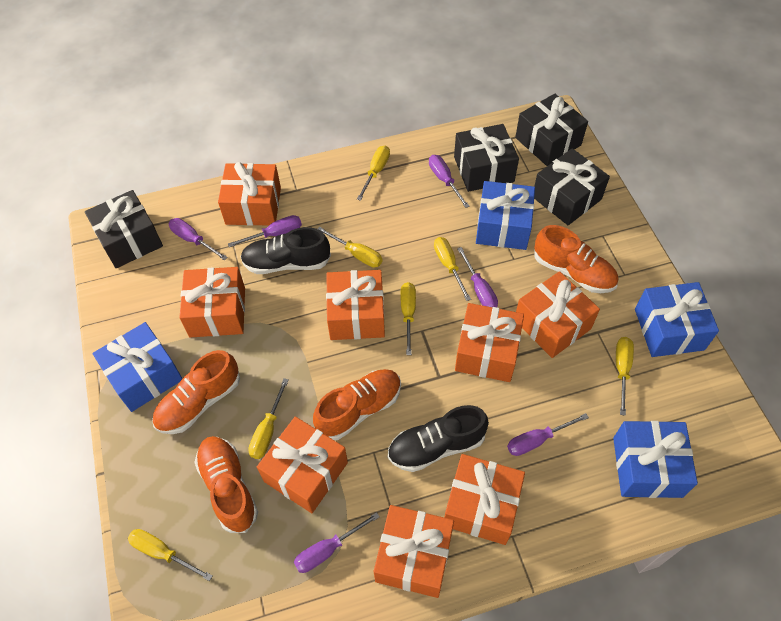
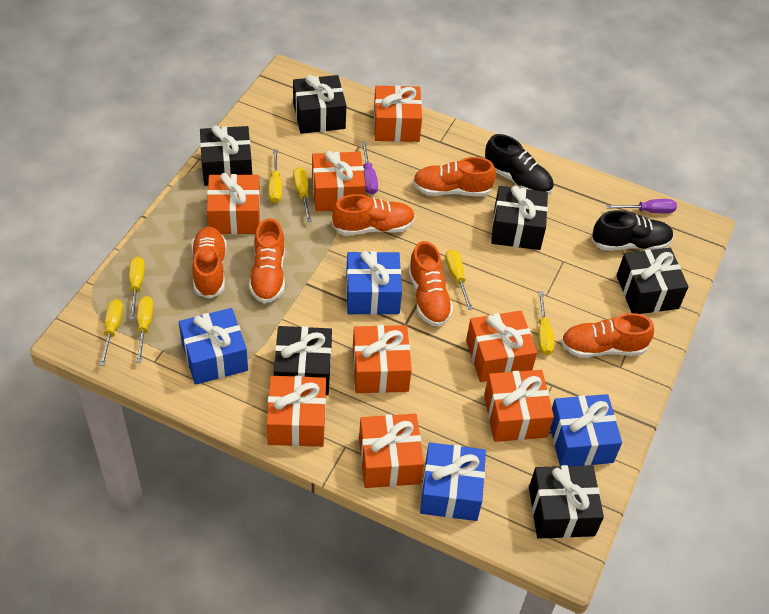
black gift: 4 -> 6
orange shoe: 4 -> 6
purple screwdriver: 6 -> 2

